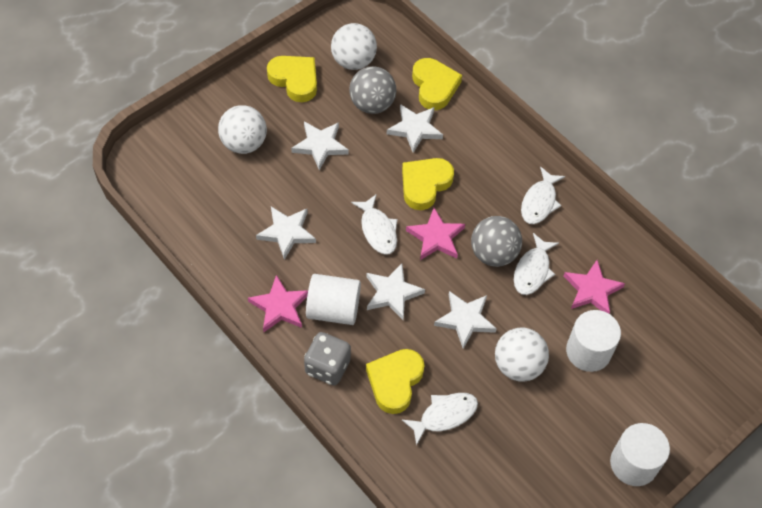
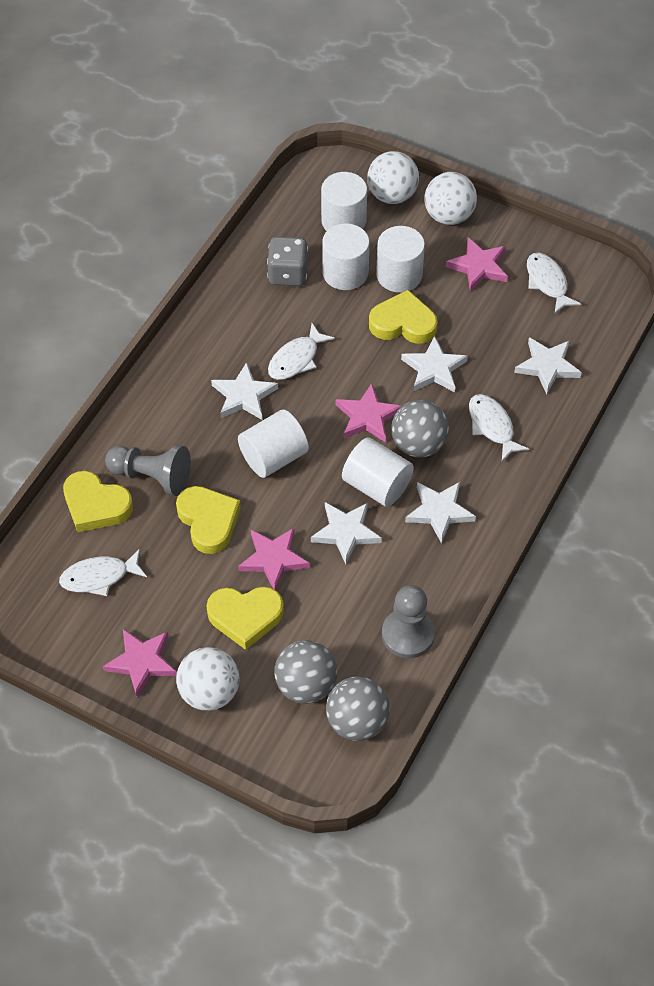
grey ball: 2 -> 3
grey pawn: 0 -> 2
pink star: 3 -> 4
white cylinder: 3 -> 5

